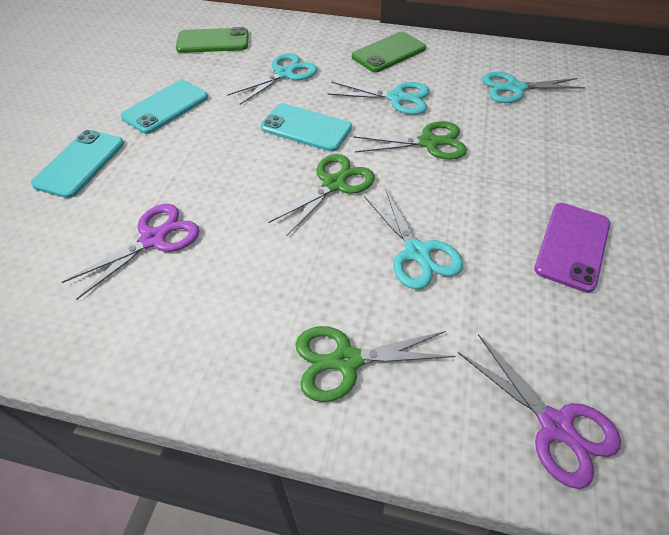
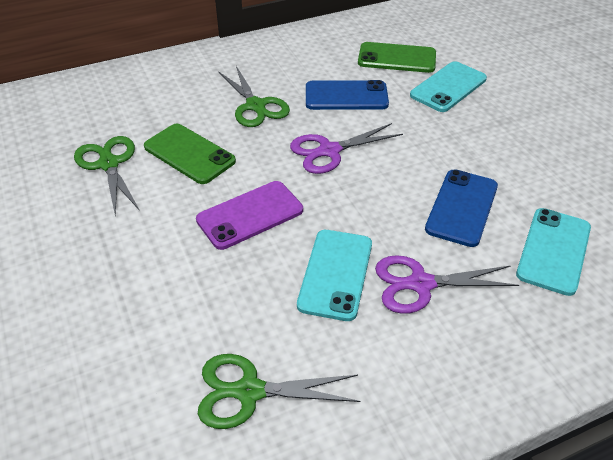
blue phone: 0 -> 2
turquoise scissors: 4 -> 0

